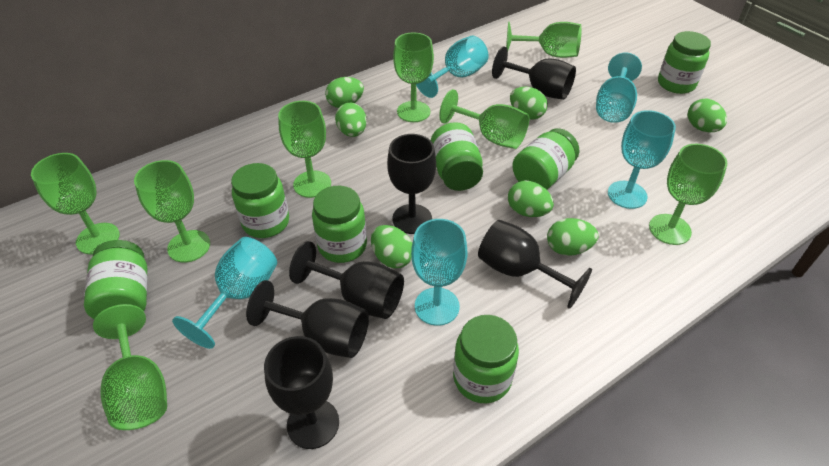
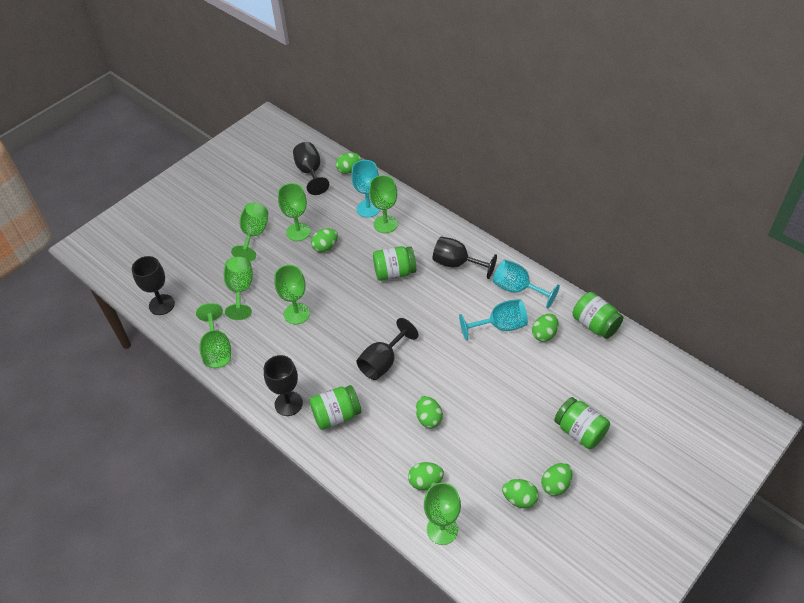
black goblet: 6 -> 5
green goblet: 8 -> 7
green jar: 7 -> 4
turquoise goblet: 5 -> 3

